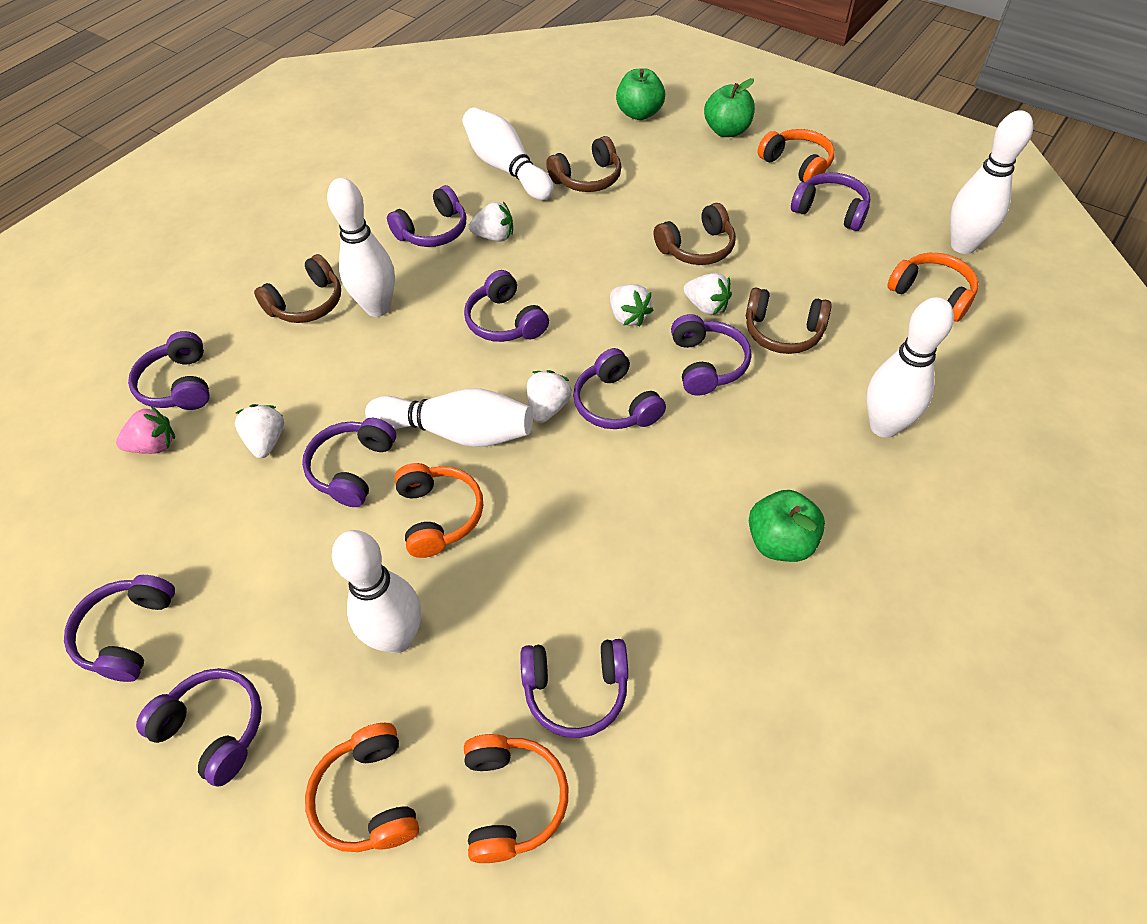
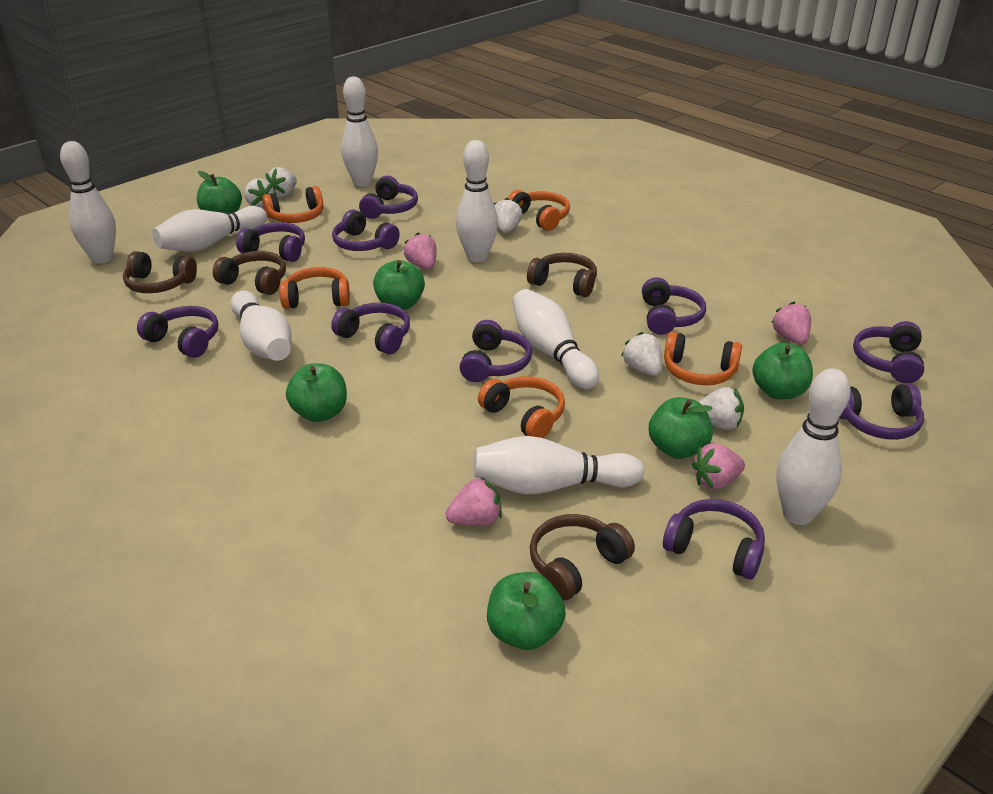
green apple: 3 -> 6
pink strawberry: 1 -> 4
white bowling pin: 6 -> 8

